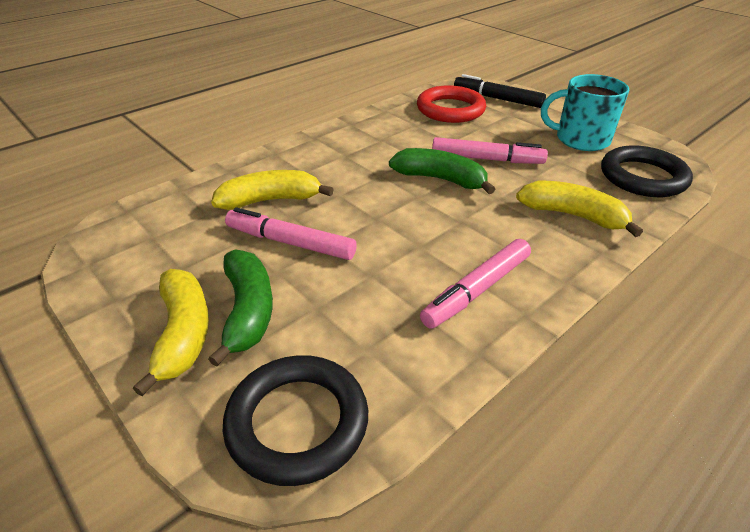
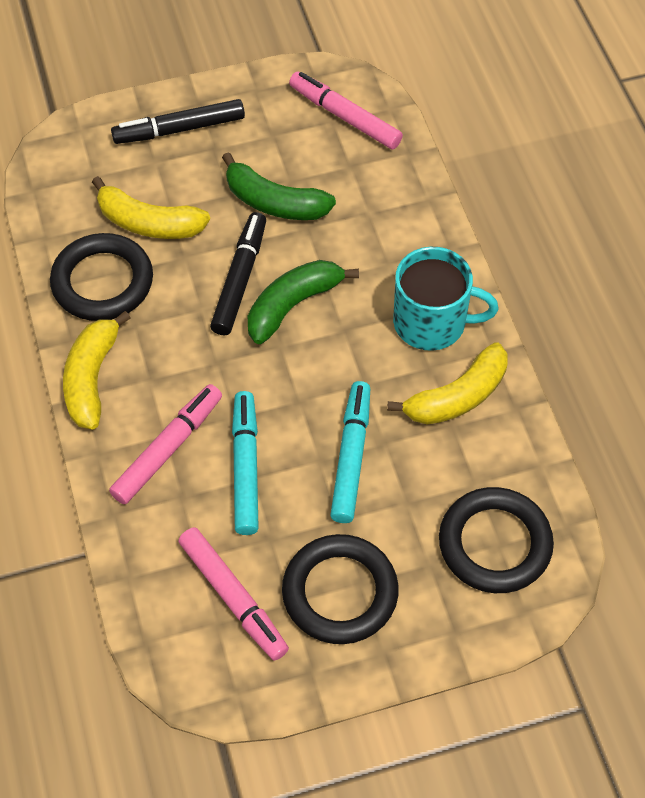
black marker: 1 -> 2
black ring: 2 -> 3
red ring: 1 -> 0
turquoise marker: 0 -> 2

